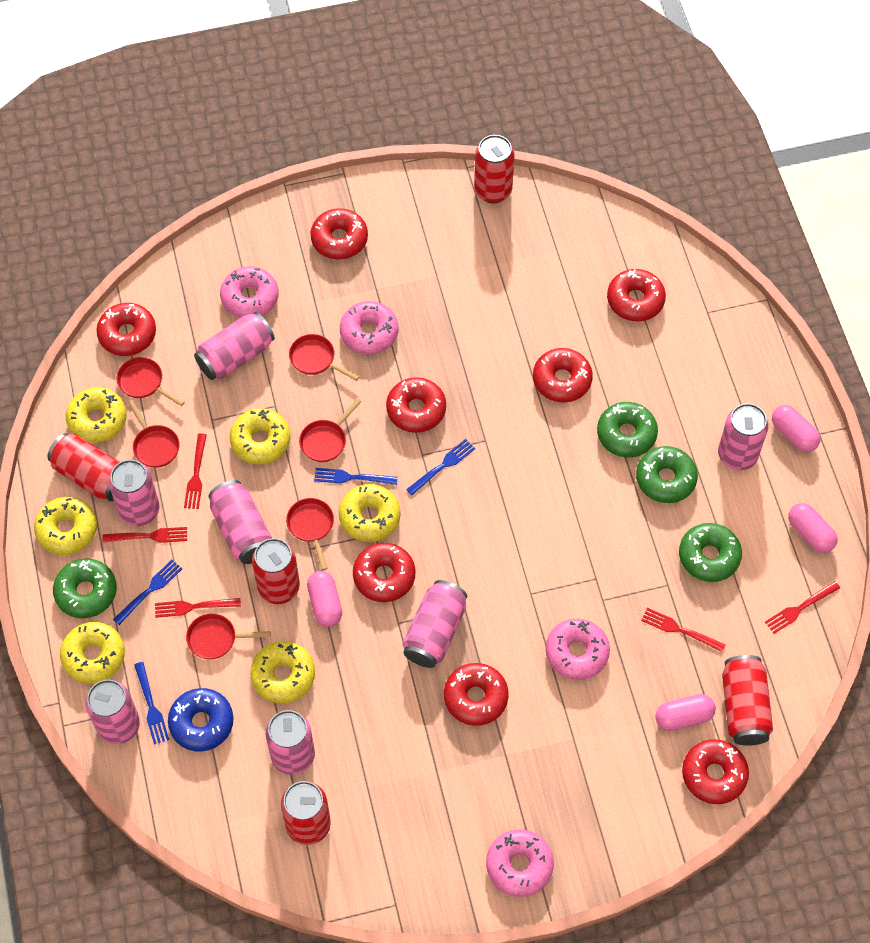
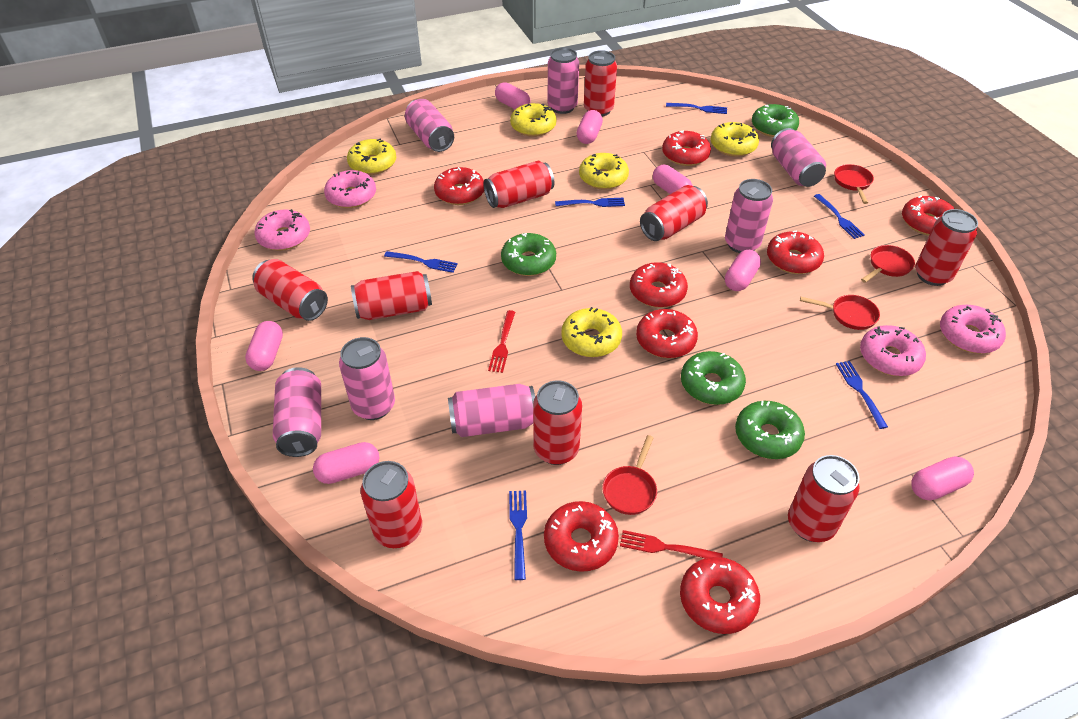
blue donut: 1 -> 0
blue fork: 4 -> 6
pink capsule: 4 -> 7
red can: 5 -> 9
red fork: 5 -> 2
red pan: 6 -> 4
yellow donut: 6 -> 5

